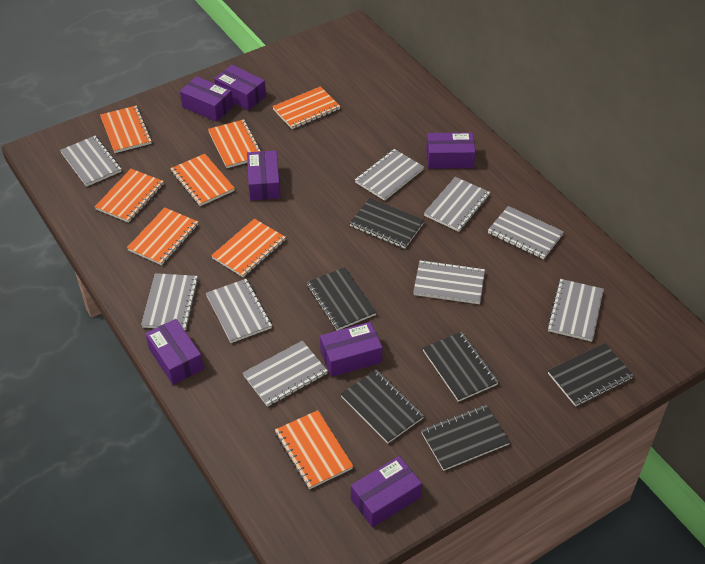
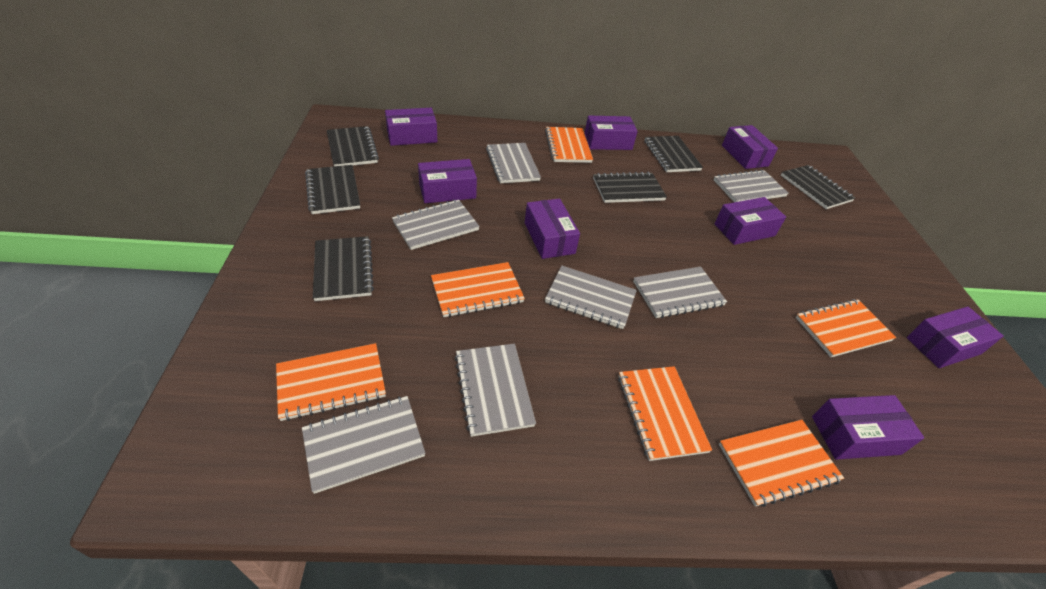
grey notebook: 9 -> 7
orange notebook: 8 -> 6
purple box: 7 -> 8

